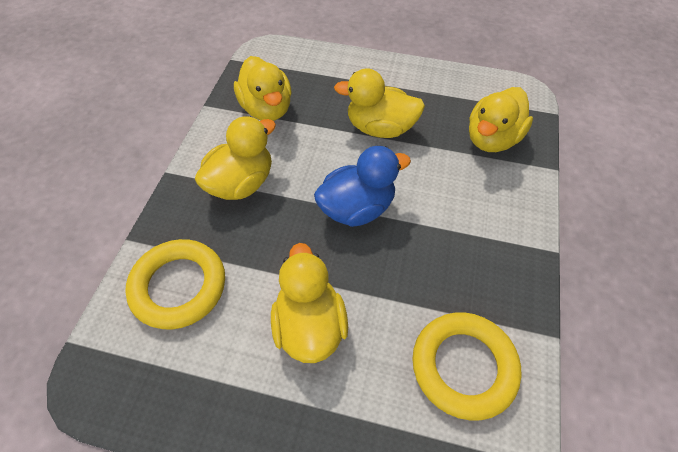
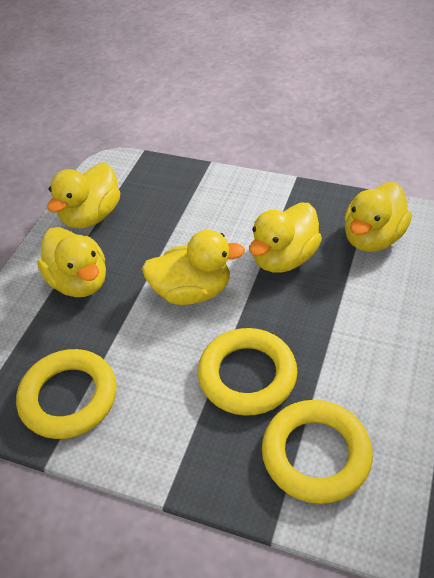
blue duck: 1 -> 0
yellow ring: 2 -> 3

